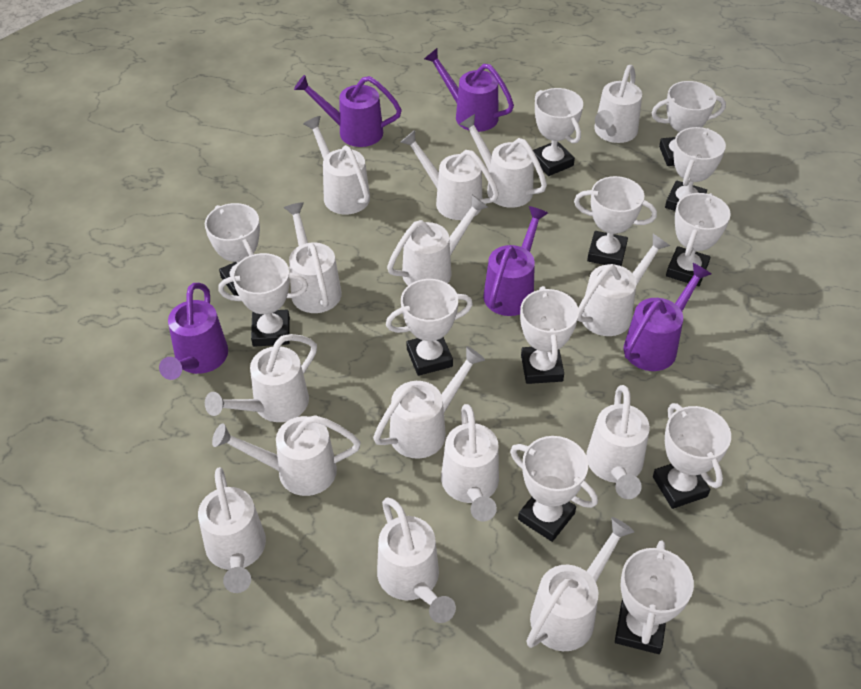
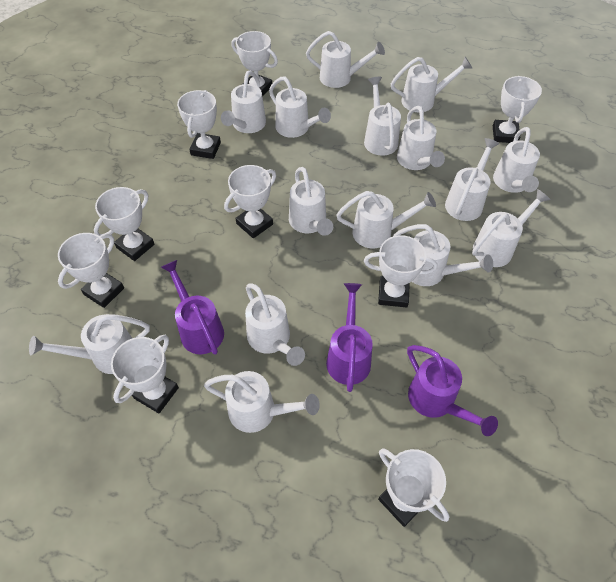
purple watering can: 5 -> 3
white trophy: 12 -> 9

